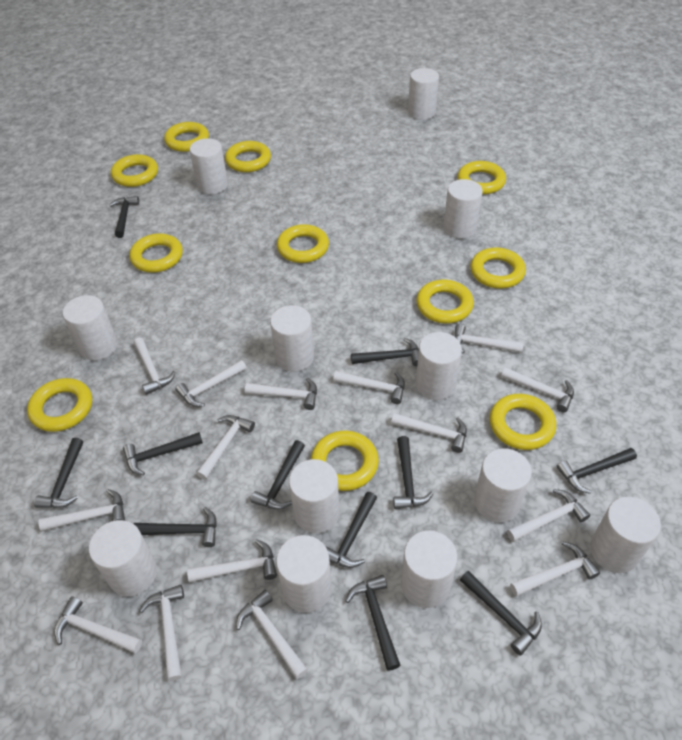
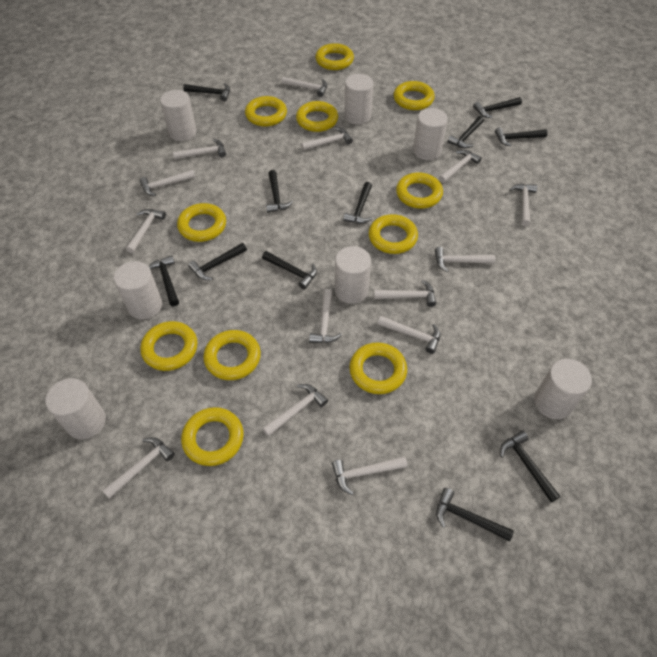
white cylinder: 12 -> 7
white hammer: 15 -> 14

